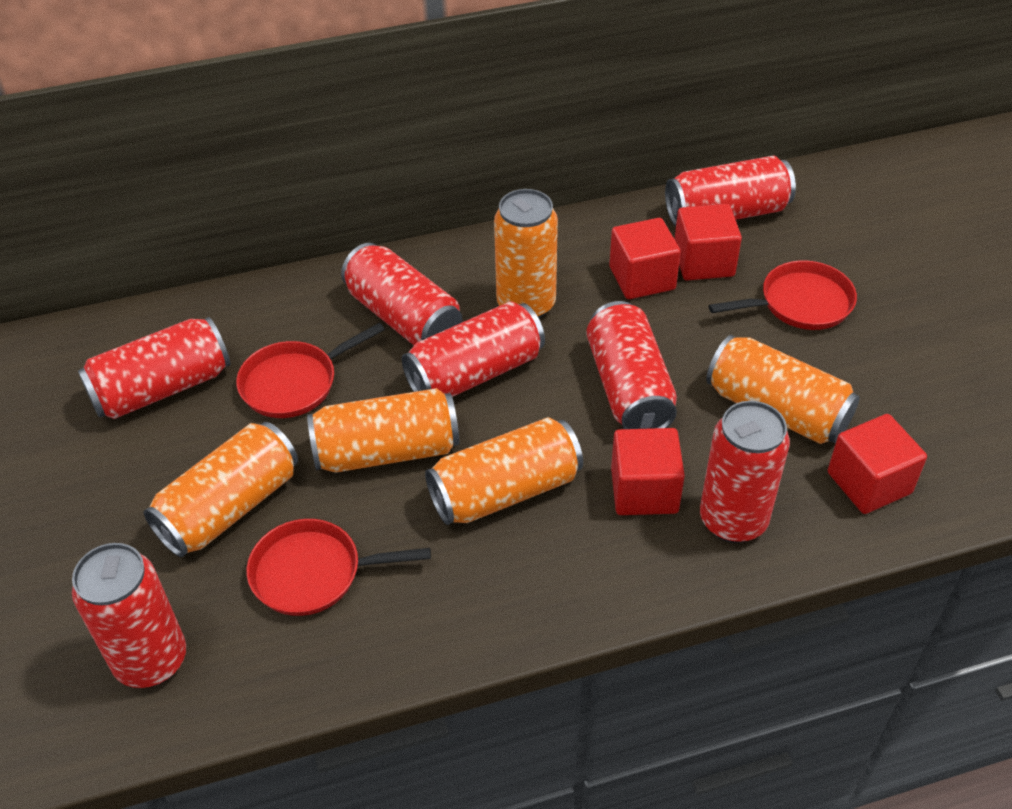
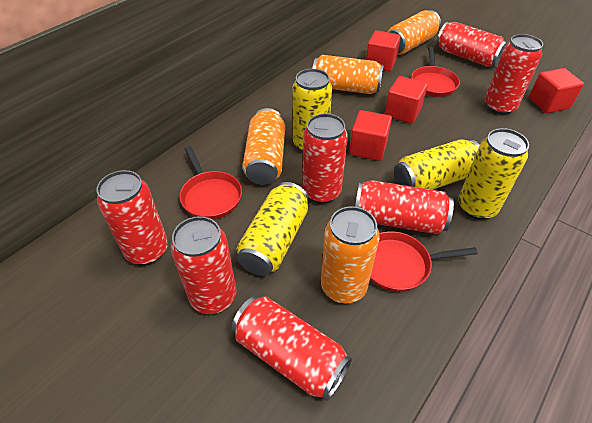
orange can: 5 -> 4
yellow can: 0 -> 4

